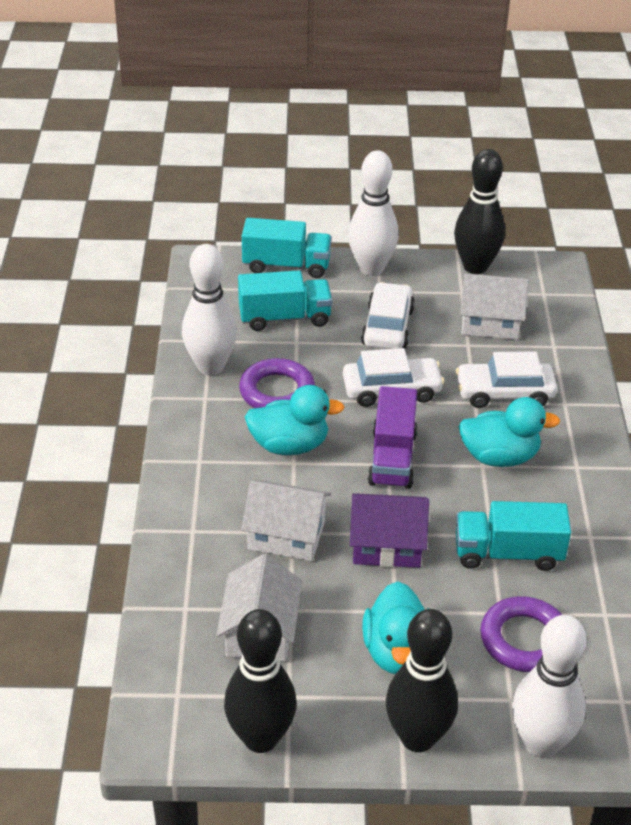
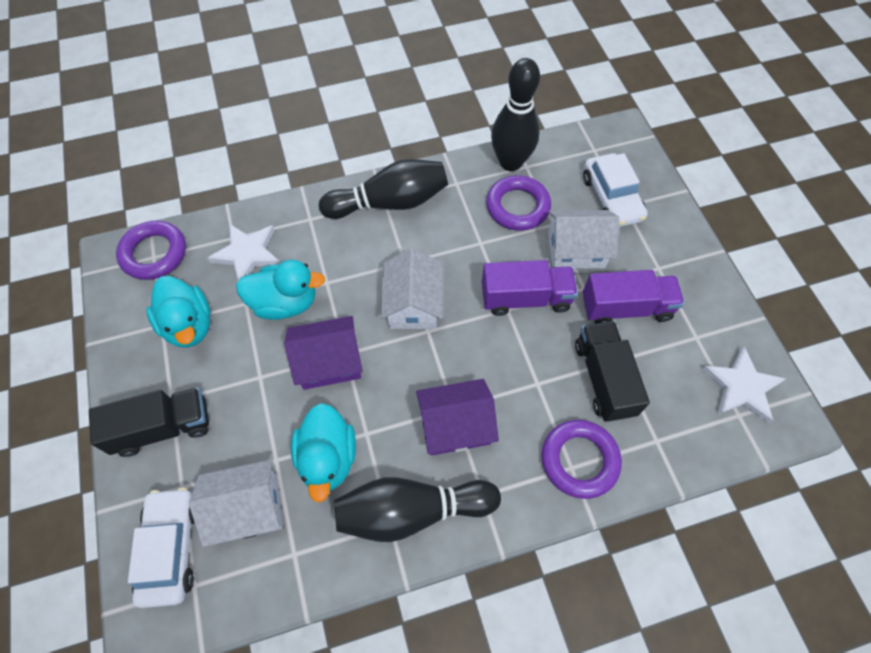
black truck: 0 -> 2
purple house: 1 -> 2
purple ring: 2 -> 3
purple truck: 1 -> 2
turquoise truck: 3 -> 0
white bowling pin: 3 -> 0
white car: 3 -> 2
white star: 0 -> 2

